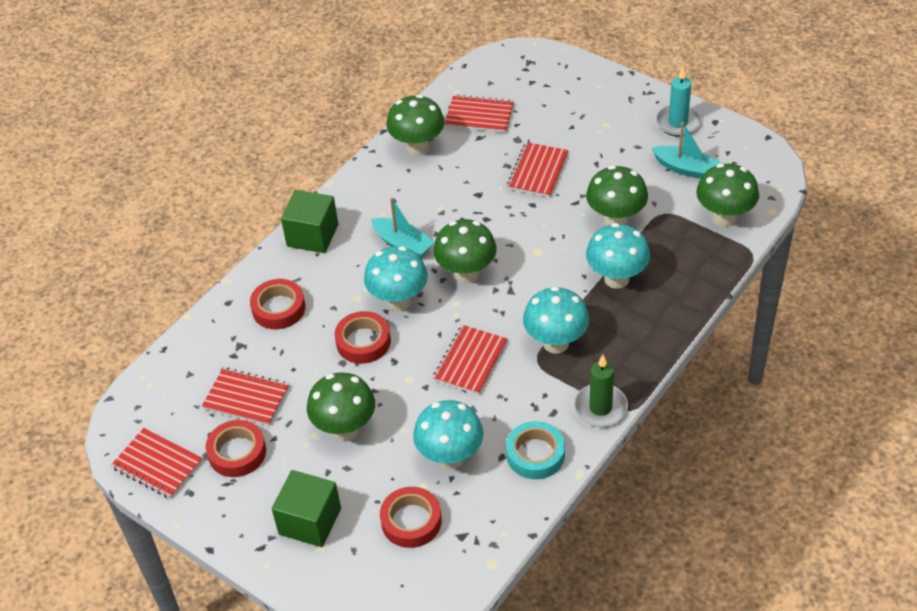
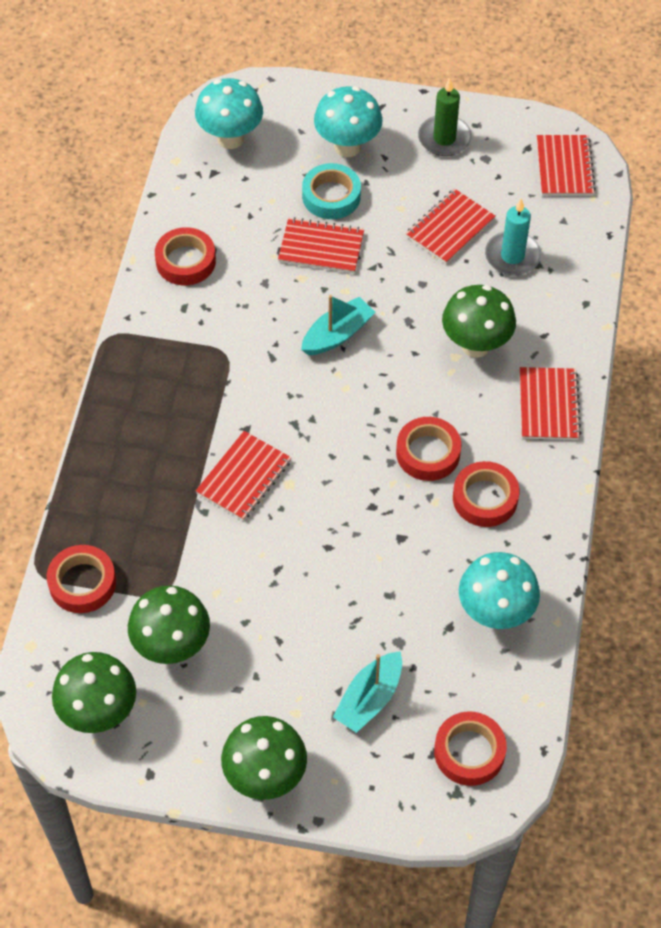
green cube: 2 -> 0
green mushroom: 5 -> 4
red tape: 4 -> 5
turquoise mushroom: 4 -> 3

